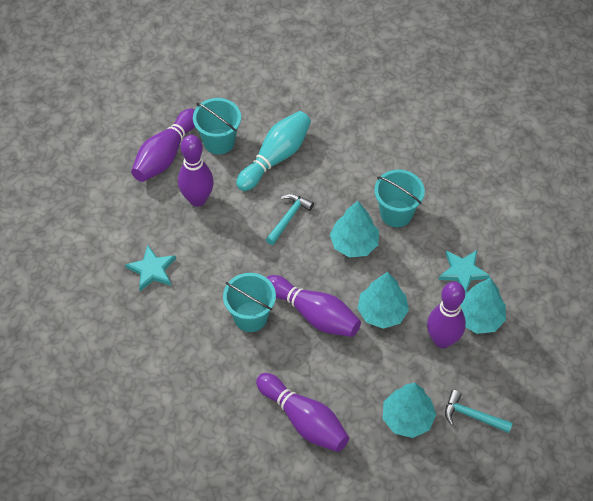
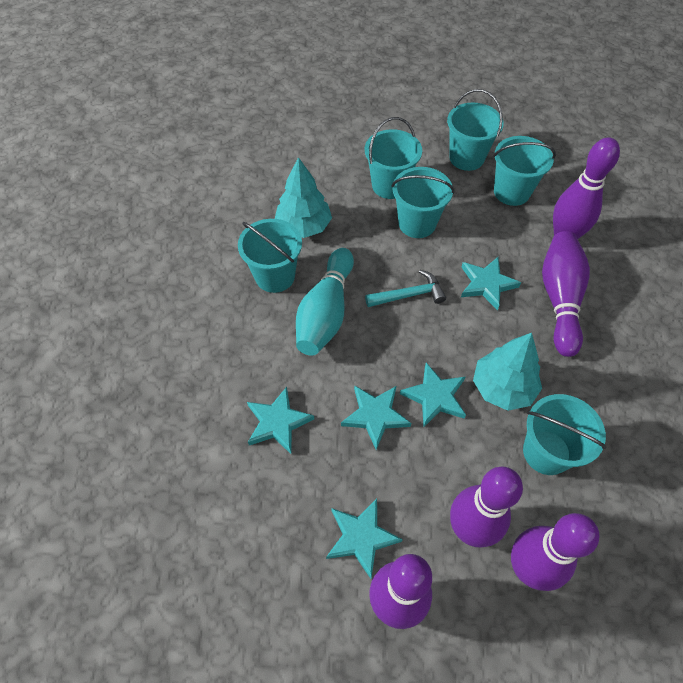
turquoise bucket: 3 -> 6
turquoise hammer: 2 -> 1
turquoise star: 2 -> 5
turquoise tree: 4 -> 2

